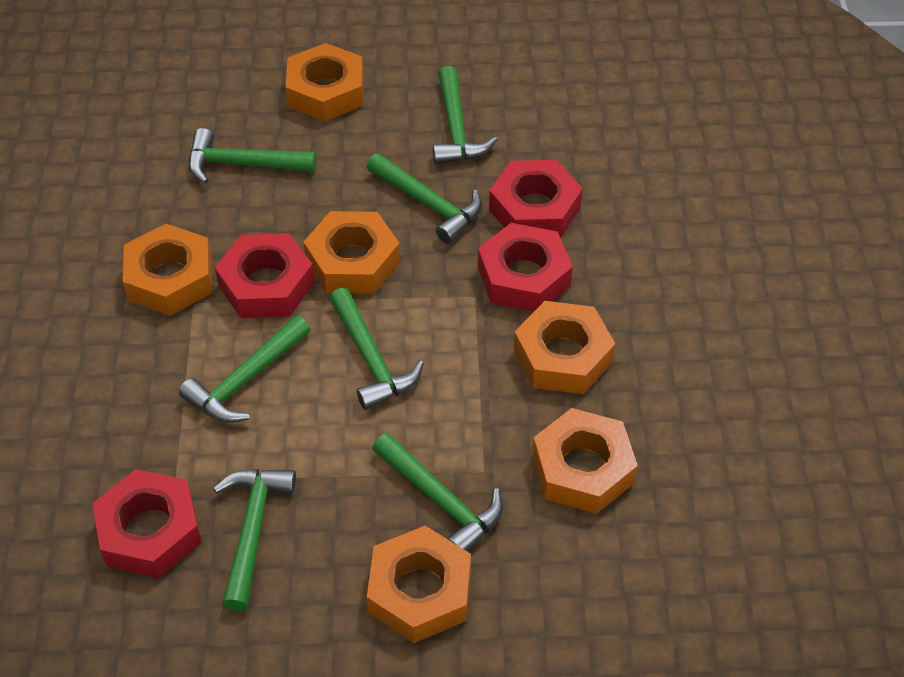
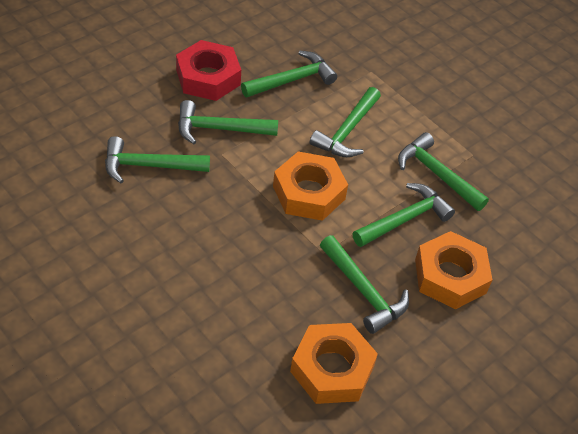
orange nut: 6 -> 3
red nut: 4 -> 1

